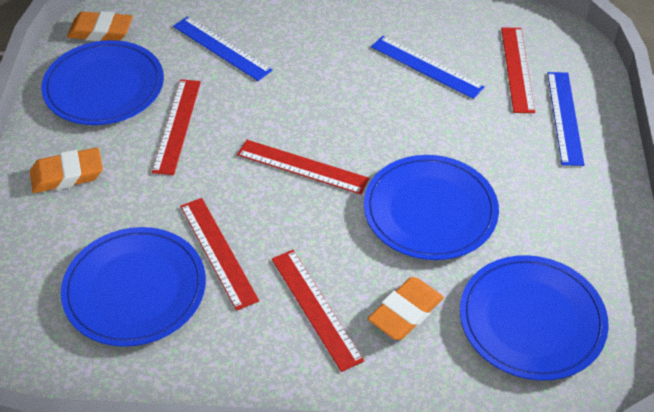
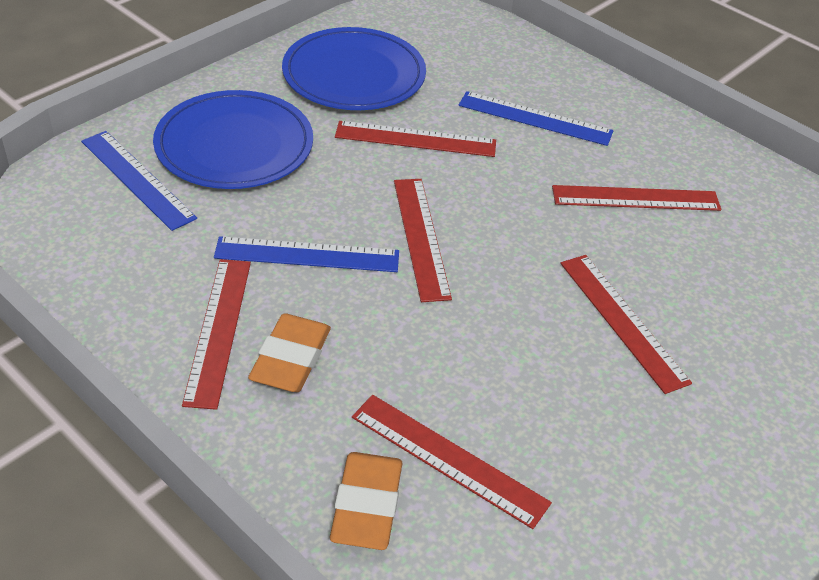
blue plate: 4 -> 2
orange eraser: 3 -> 2
red ruler: 5 -> 6

